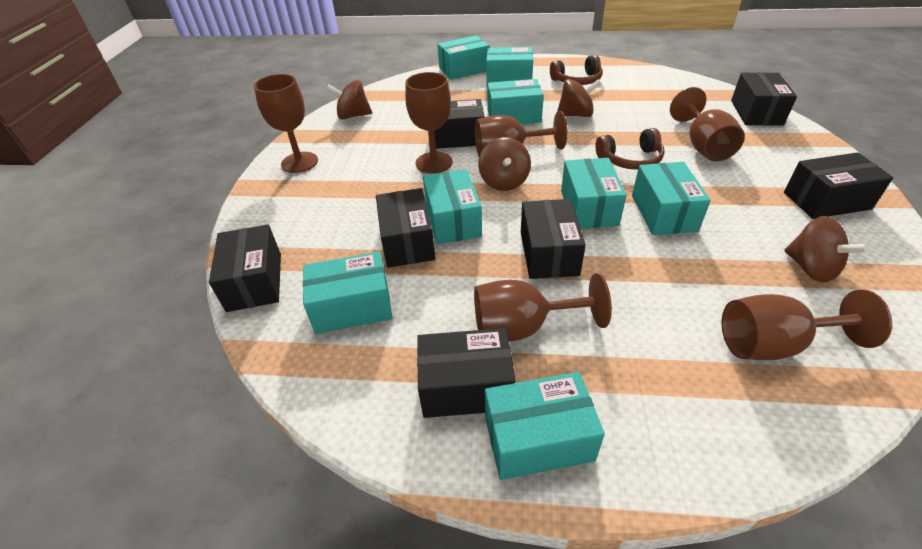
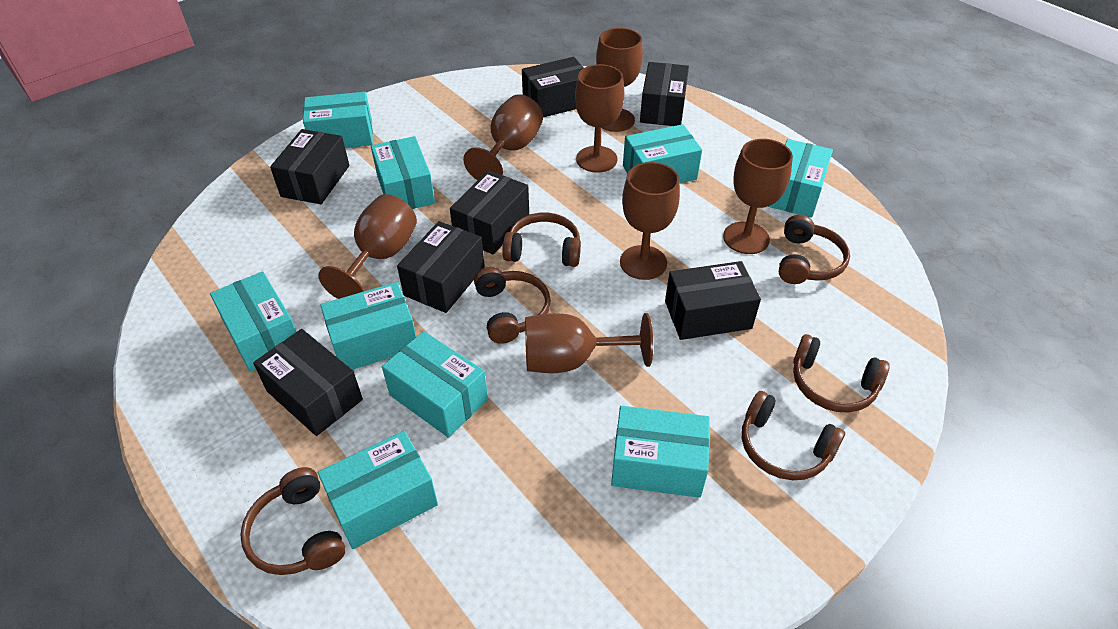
brown goblet: 6 -> 7
brown headphones: 2 -> 6
brown spinning top: 4 -> 0
turquoise box: 8 -> 9

